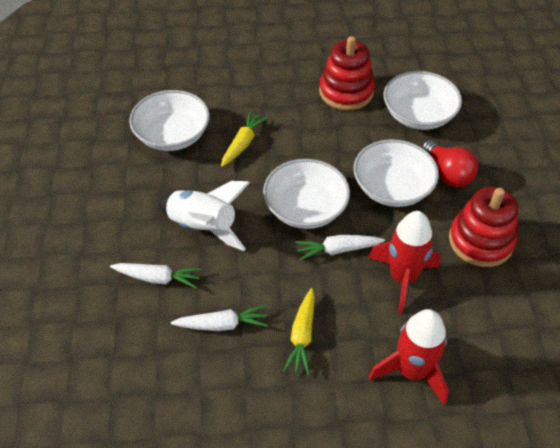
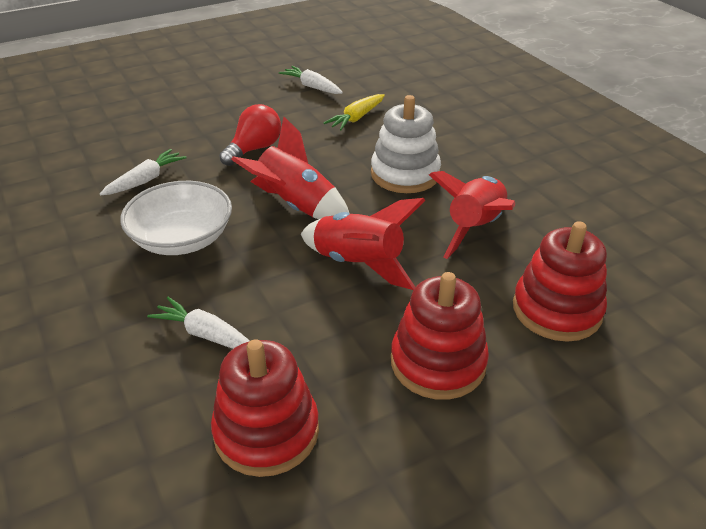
red rocket: 2 -> 3
red stacking toy: 2 -> 3
white bowl: 4 -> 1
white rocket: 1 -> 0
white stacking toy: 0 -> 1
yellow carrot: 2 -> 1

